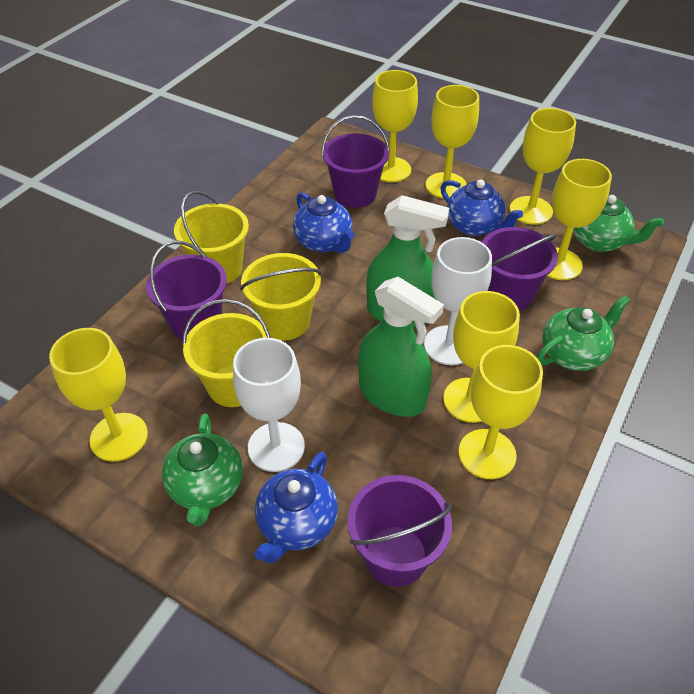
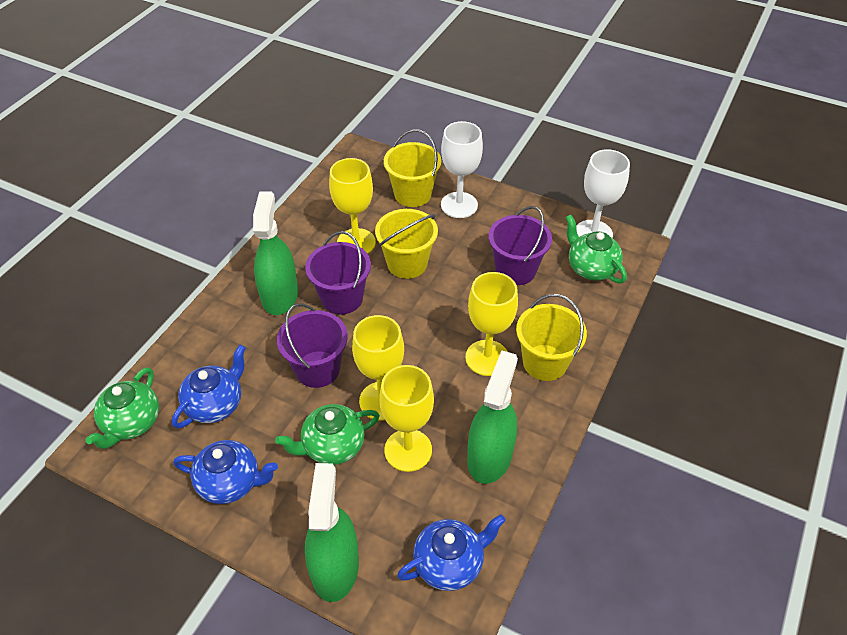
green spray bottle: 2 -> 3
purple bucket: 4 -> 3
yellow goblet: 7 -> 4

